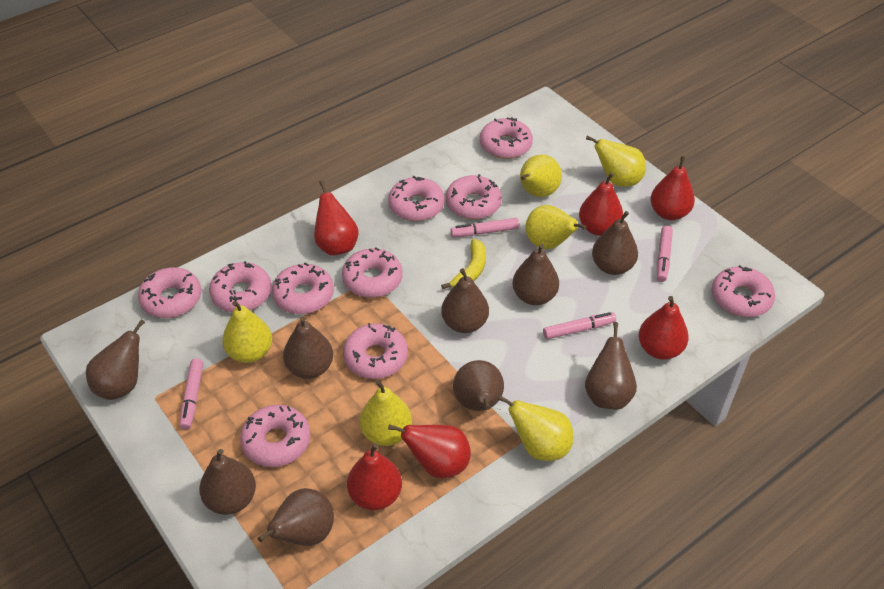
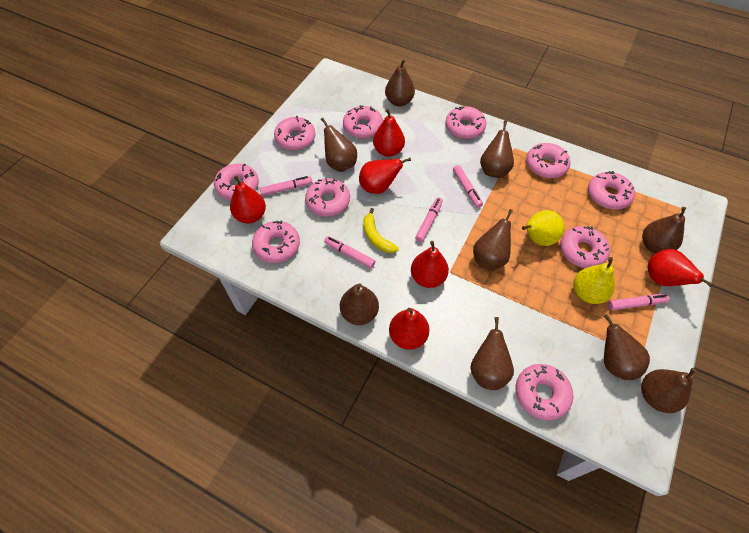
pink marker: 4 -> 5
yellow pear: 6 -> 2

